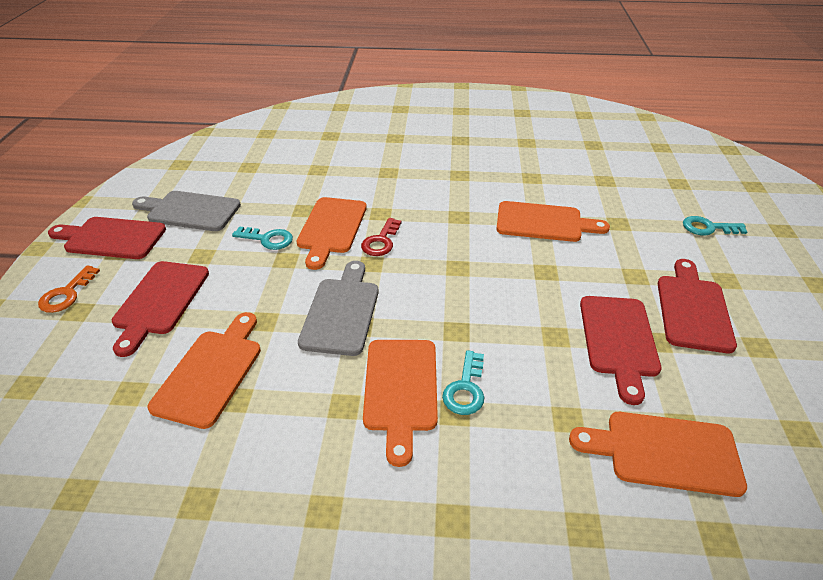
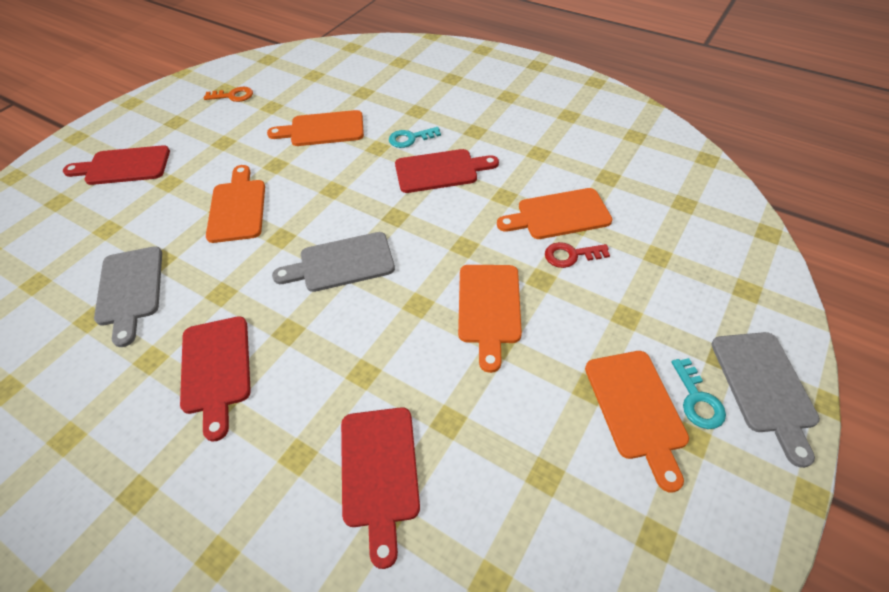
grey cutting board: 2 -> 3
turquoise key: 3 -> 2

